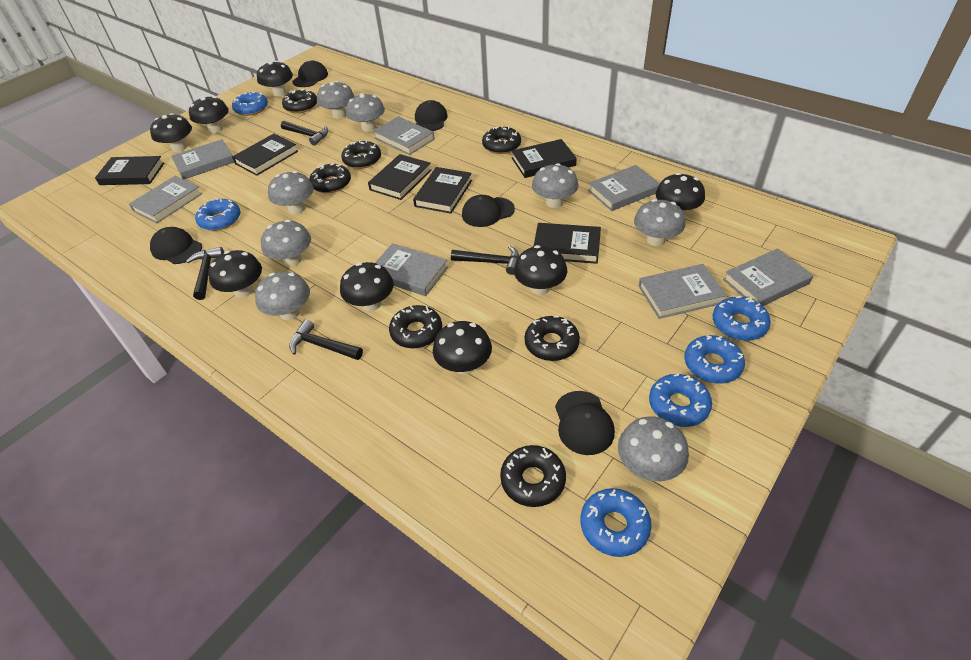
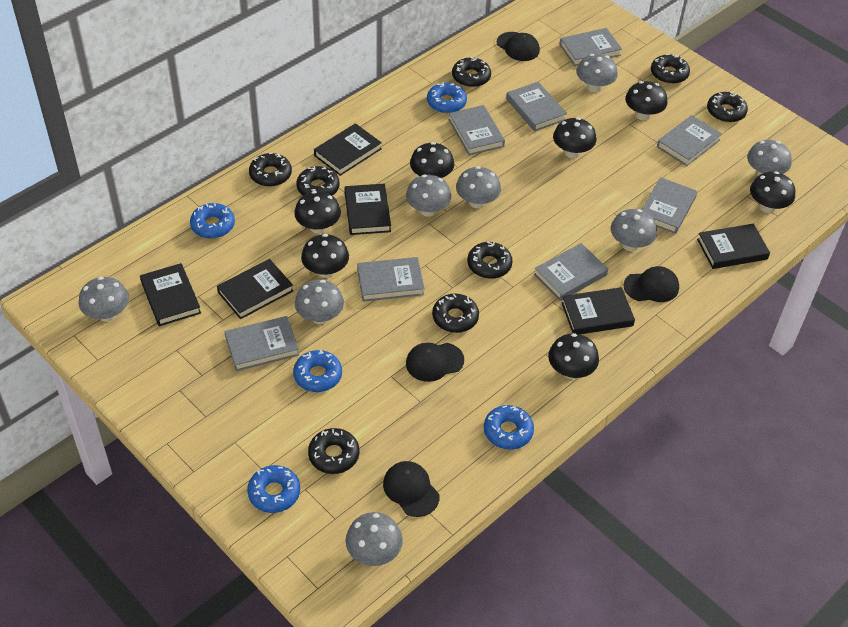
black cap: 5 -> 4
black donut: 7 -> 8
black hammer: 4 -> 0
black mushroom: 8 -> 7
blue donut: 6 -> 5
grey book: 7 -> 8

